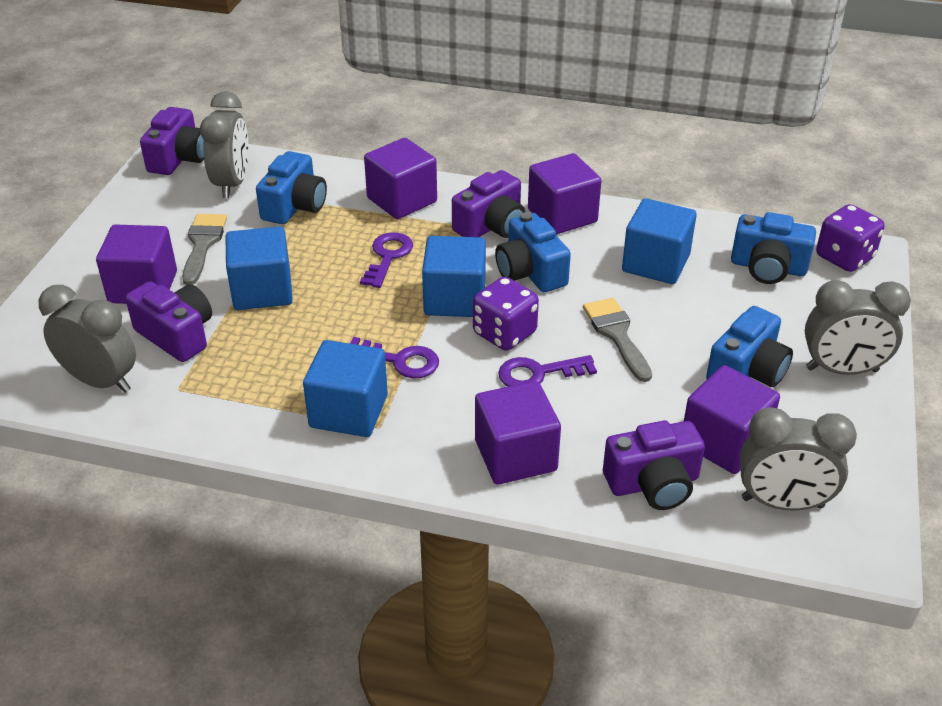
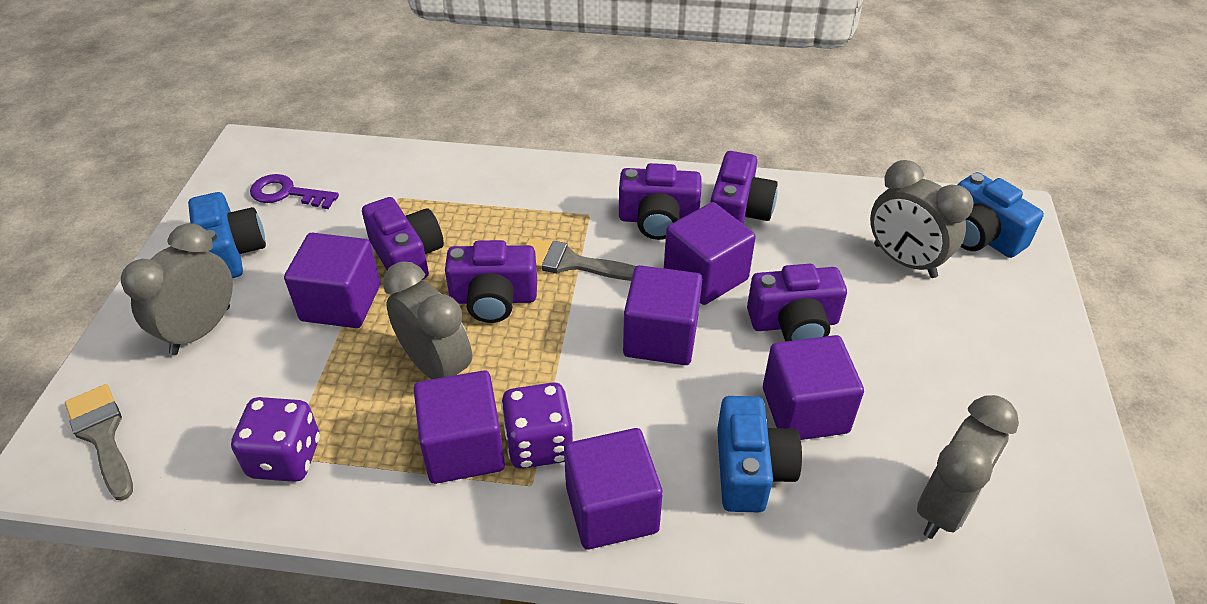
blue camera: 4 -> 3
blue cube: 4 -> 0
purple camera: 4 -> 5
purple cube: 5 -> 6
purple key: 3 -> 1

